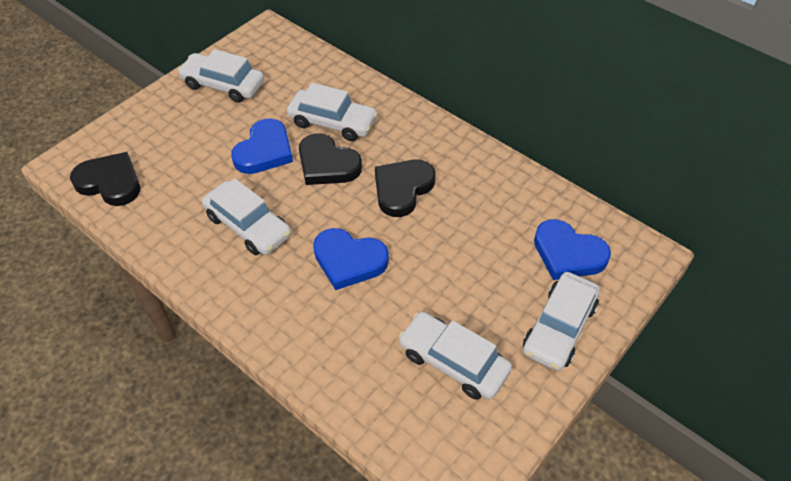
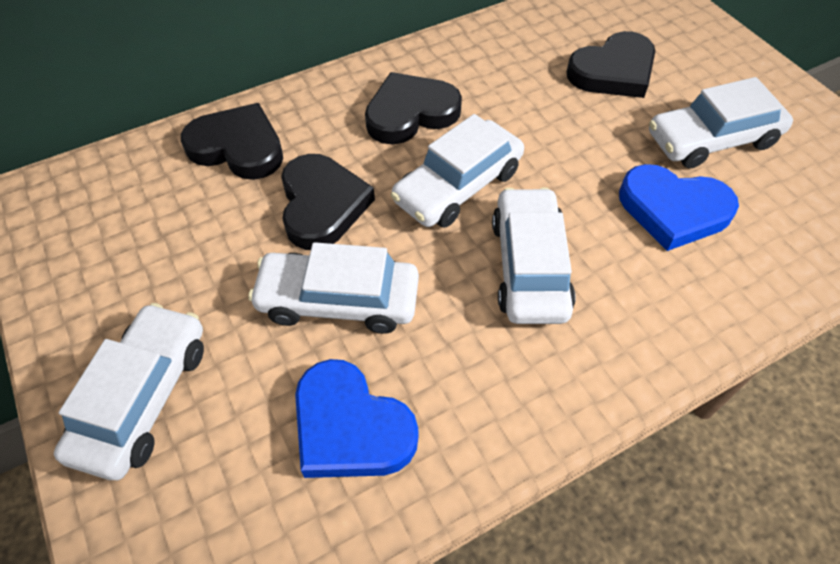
black heart: 3 -> 4
blue heart: 3 -> 2

